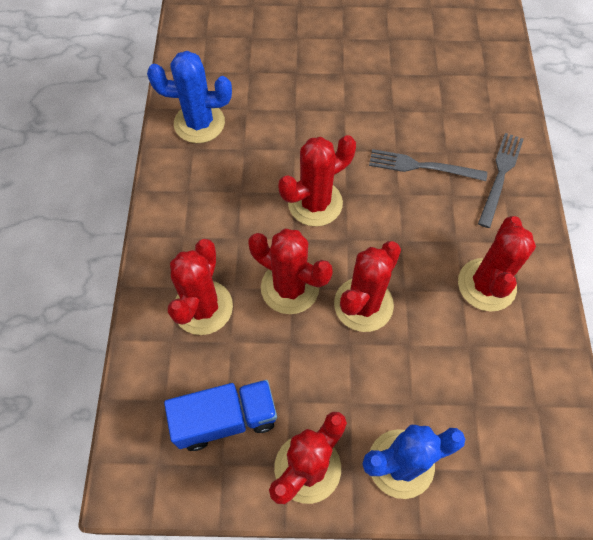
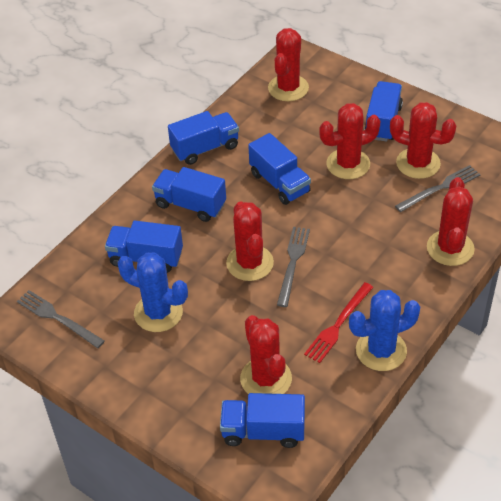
blue truck: 1 -> 6
grey fork: 2 -> 3
red fork: 0 -> 1

